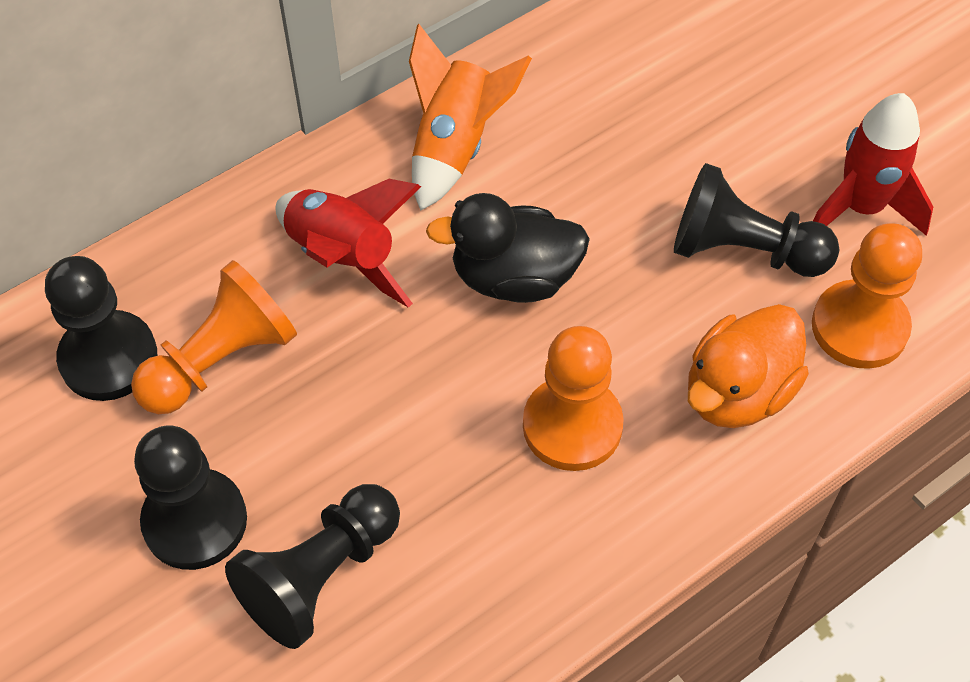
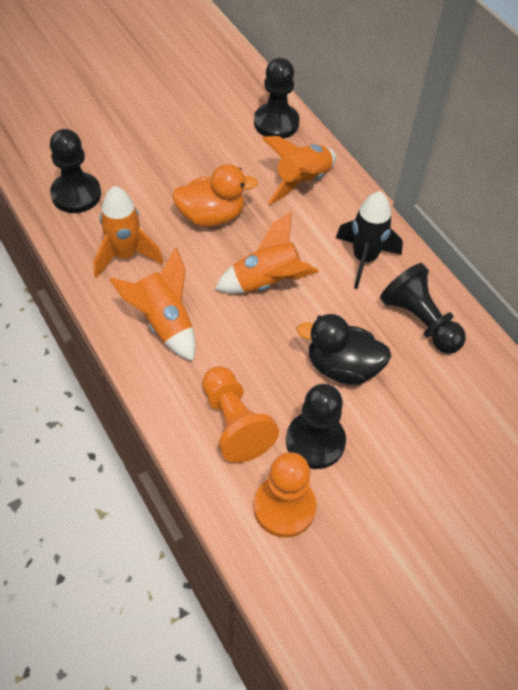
black rocket: 0 -> 1
orange pawn: 3 -> 2
orange rocket: 1 -> 4
red rocket: 2 -> 0

